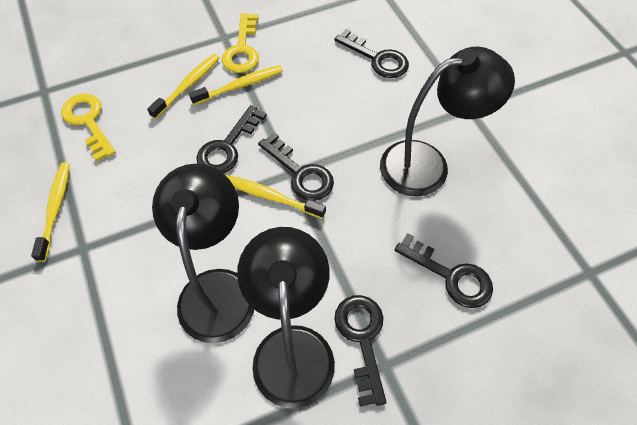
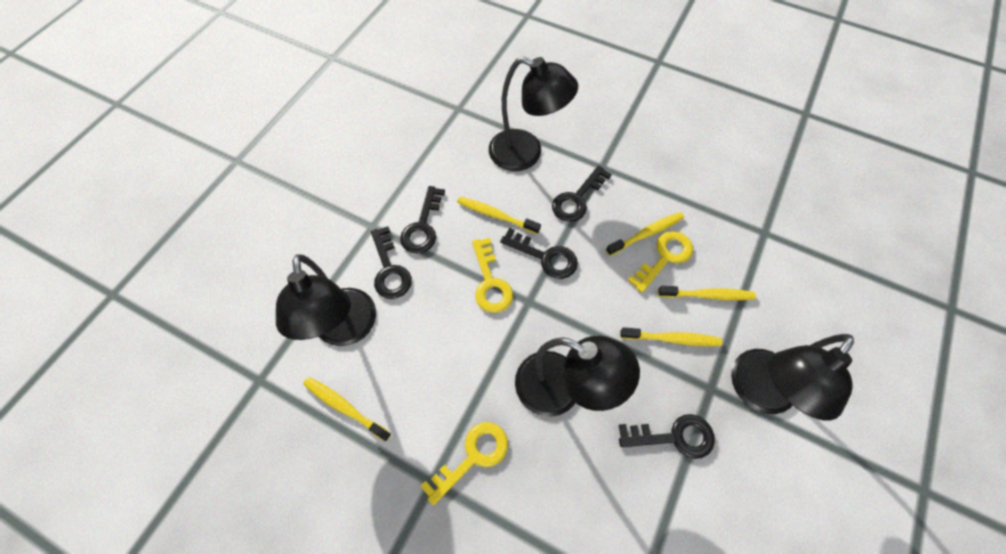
black lamp: 3 -> 4
yellow key: 2 -> 3
yellow toothbrush: 4 -> 5

